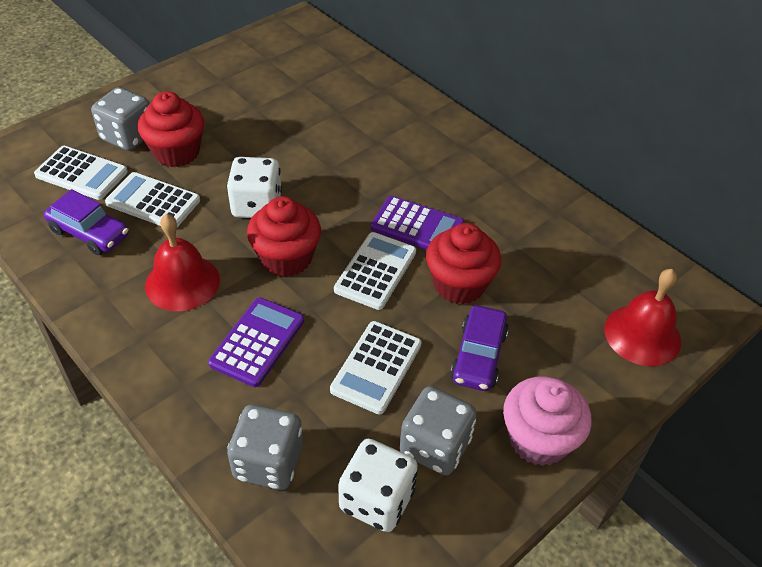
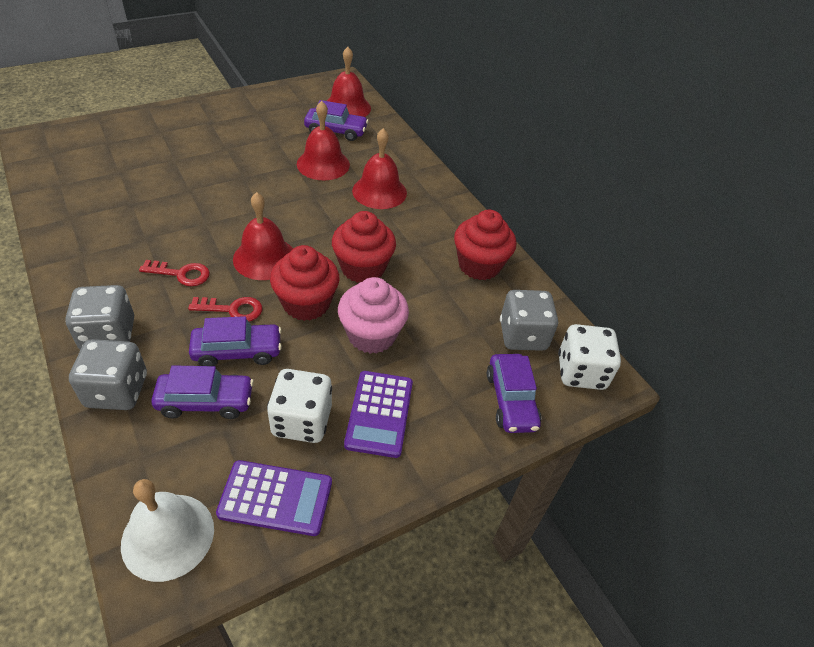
purple car: 2 -> 4
red bell: 2 -> 4
red key: 0 -> 2
white bell: 0 -> 1
white calculator: 4 -> 0

